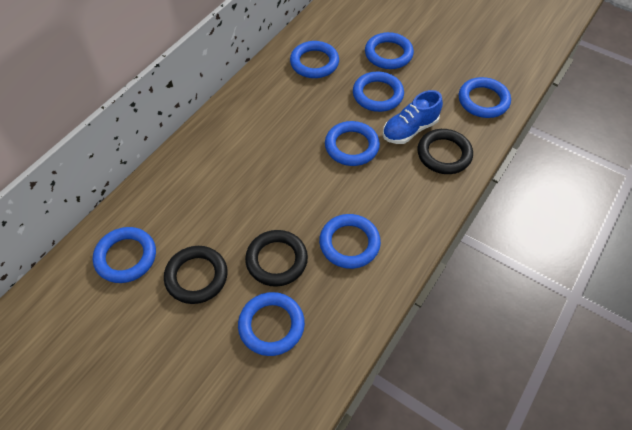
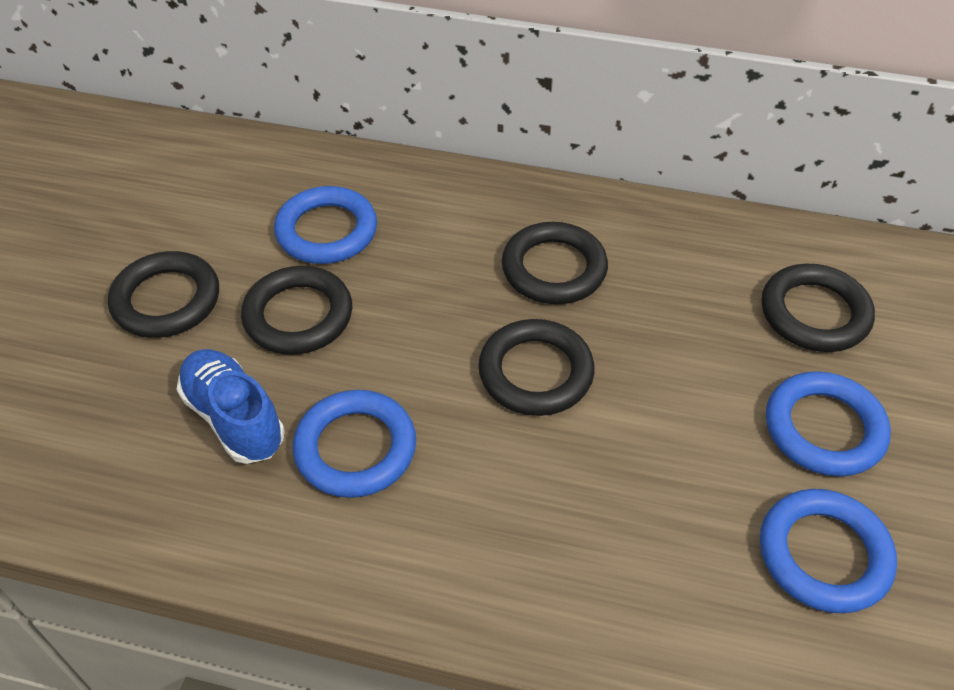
black ring: 3 -> 5
blue ring: 8 -> 4

